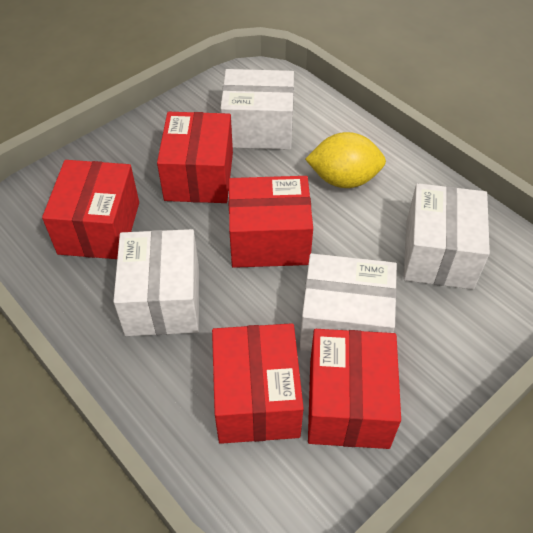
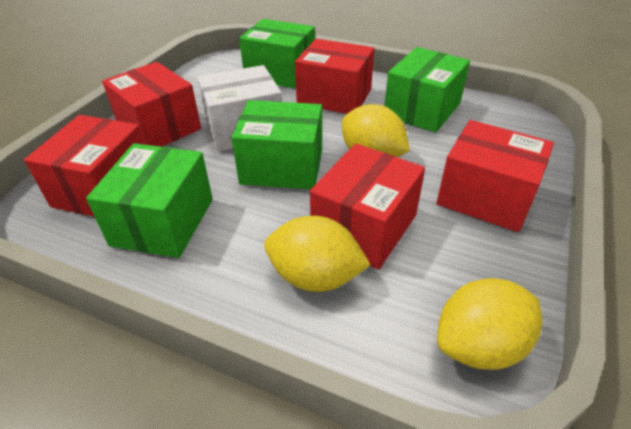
green box: 0 -> 4
white box: 4 -> 1
yellow lemon: 1 -> 3

